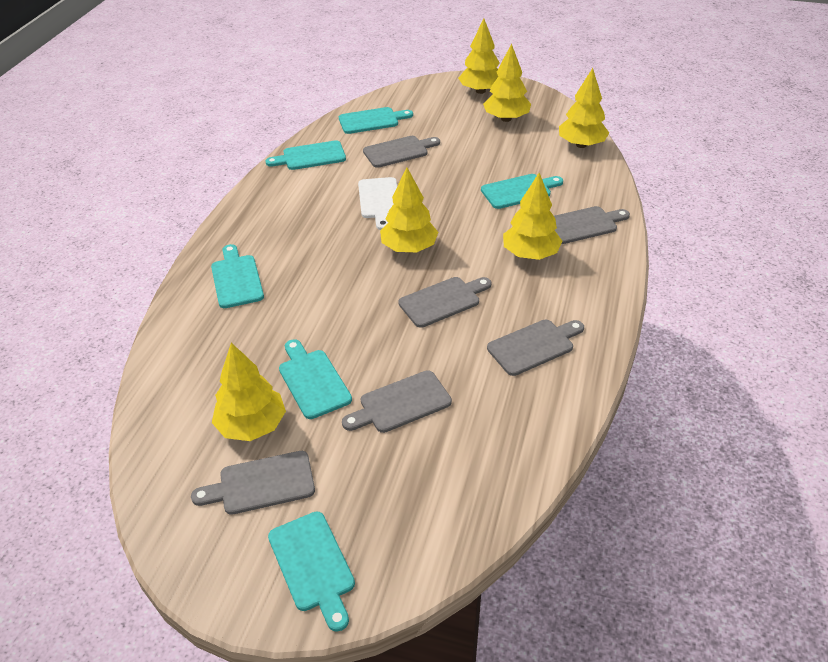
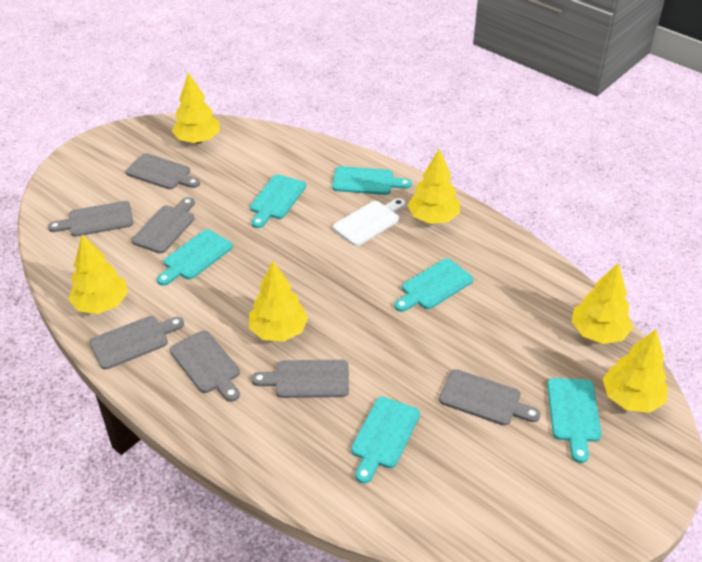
grey cutting board: 6 -> 7

